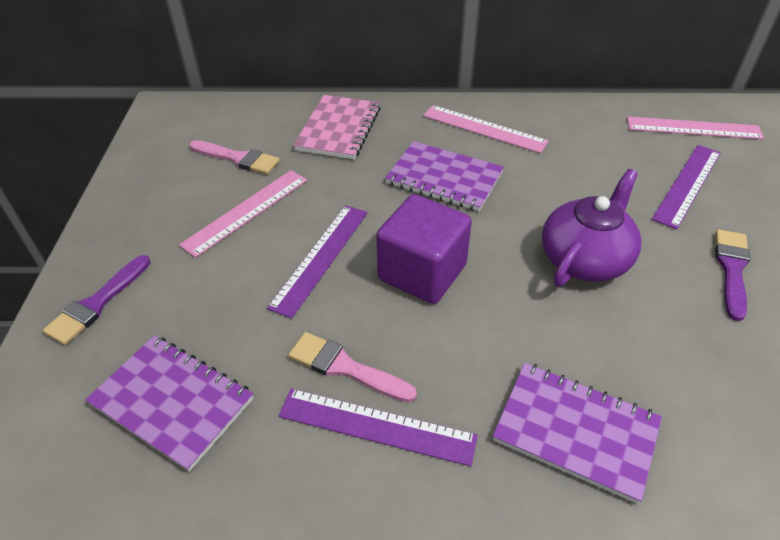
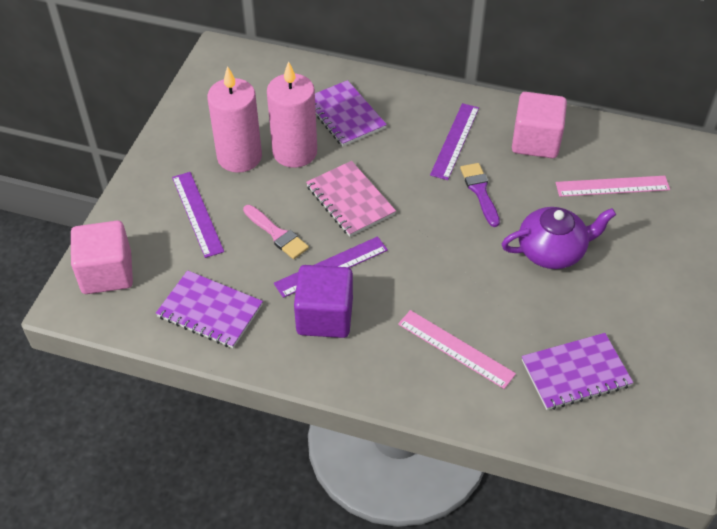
pink brush: 2 -> 1
pink candle: 0 -> 2
pink cube: 0 -> 2
pink ruler: 3 -> 2
purple brush: 2 -> 1

